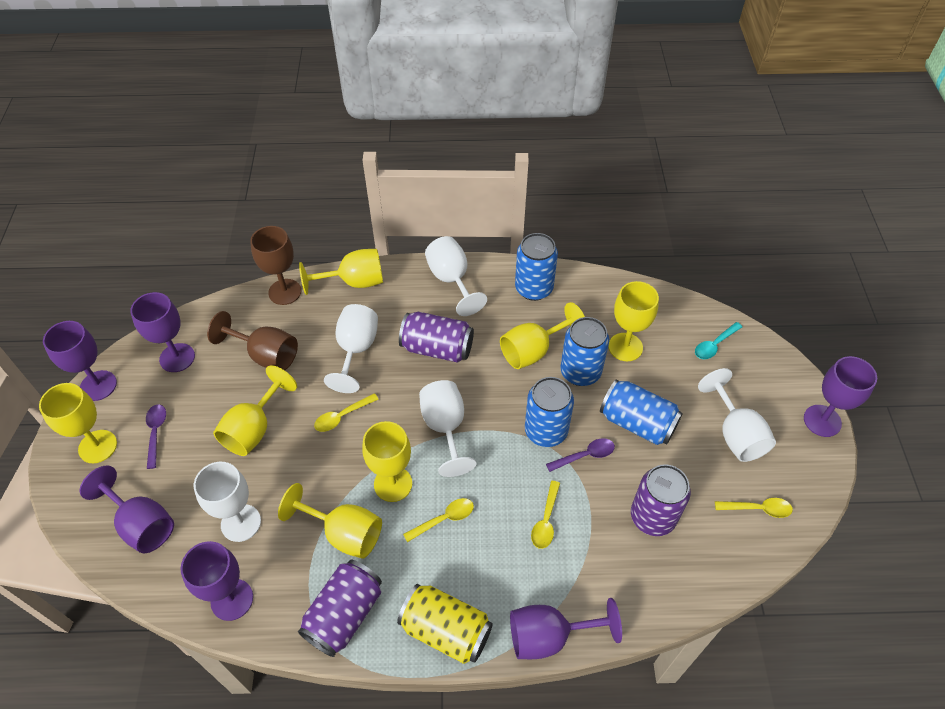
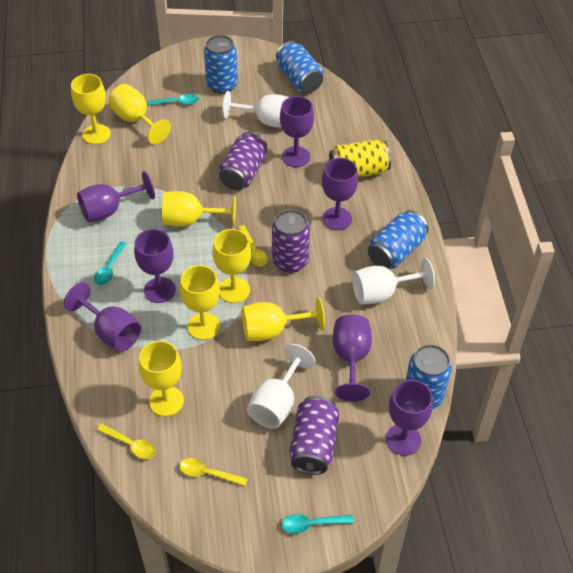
brown goblet: 2 -> 0
purple goblet: 6 -> 7
purple spoon: 2 -> 0
turquoise spoon: 1 -> 3
white goblet: 5 -> 3
yellow spoon: 4 -> 3

